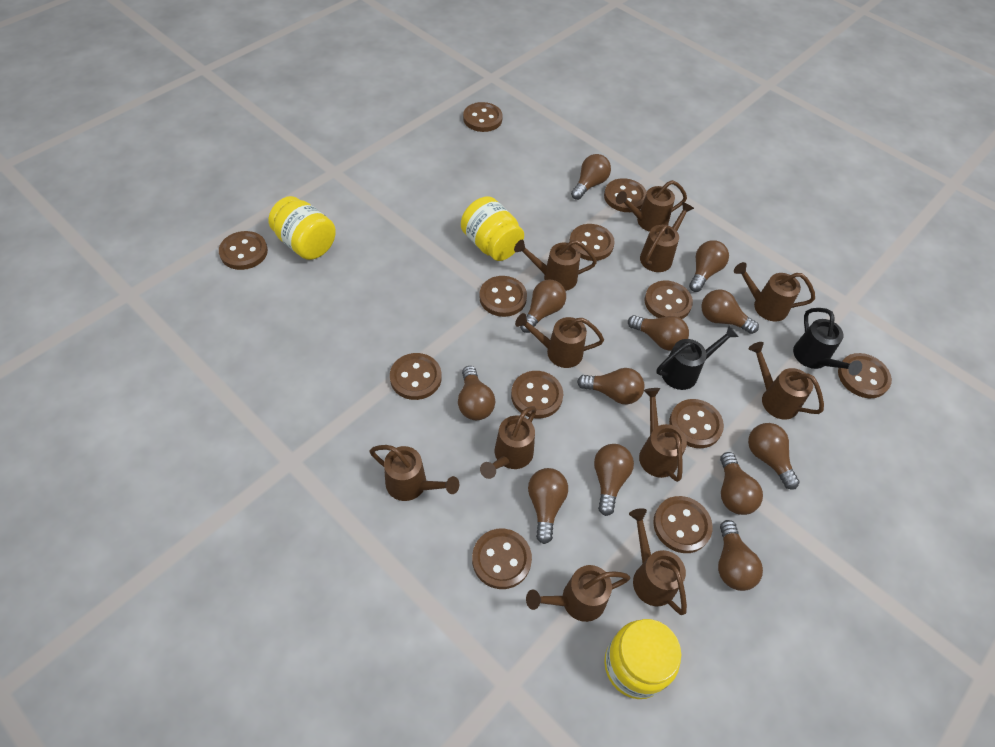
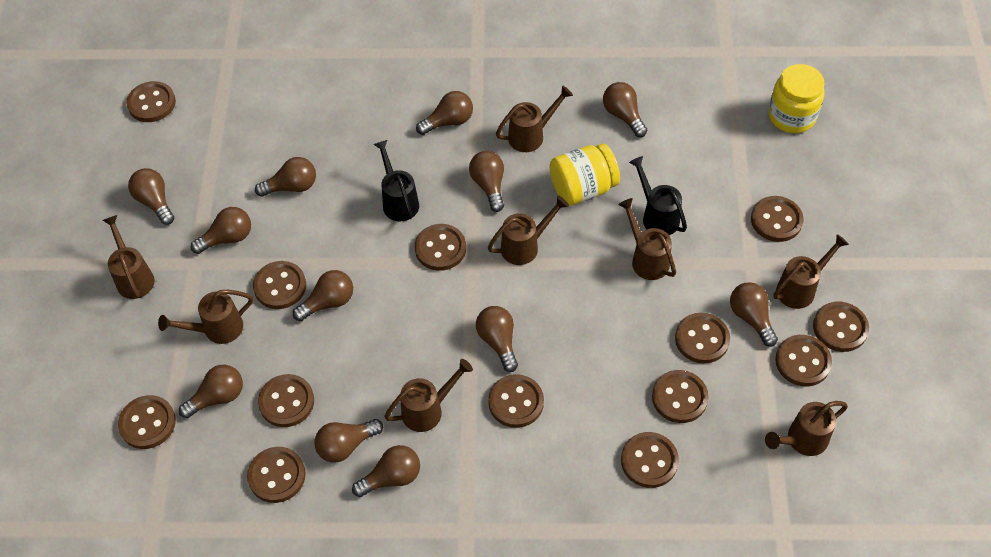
brown button: 12 -> 13
brown watering can: 11 -> 8
yellow jar: 3 -> 2

